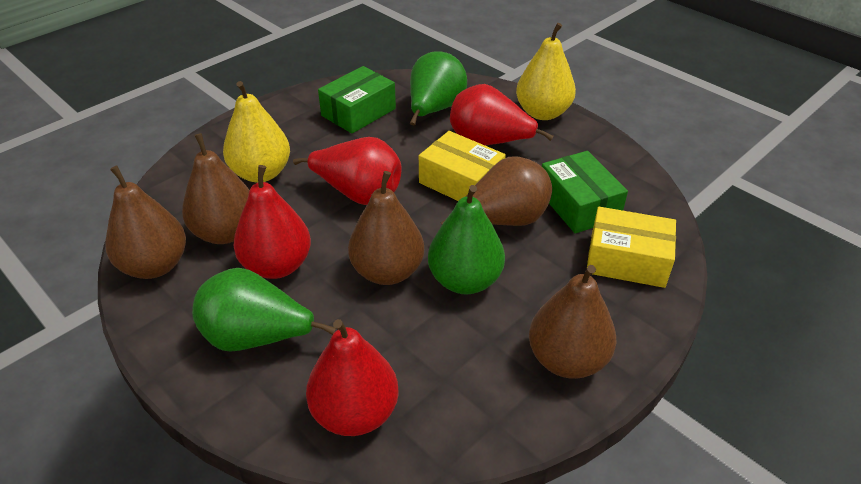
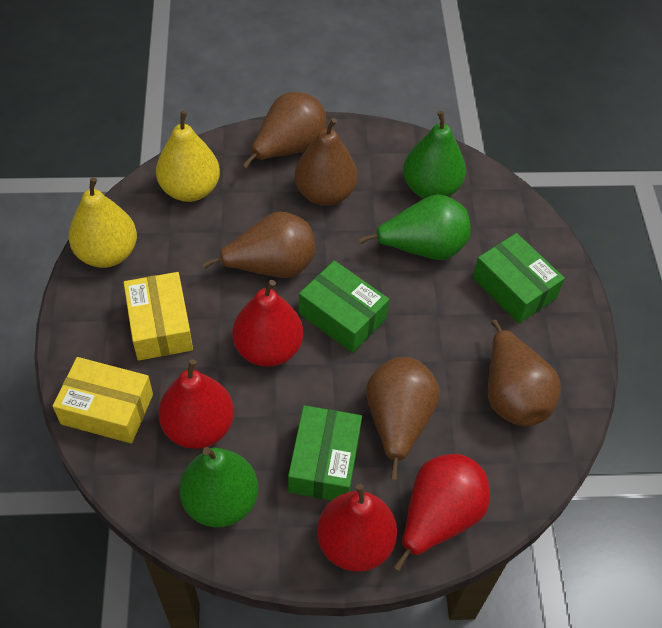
green box: 2 -> 3

